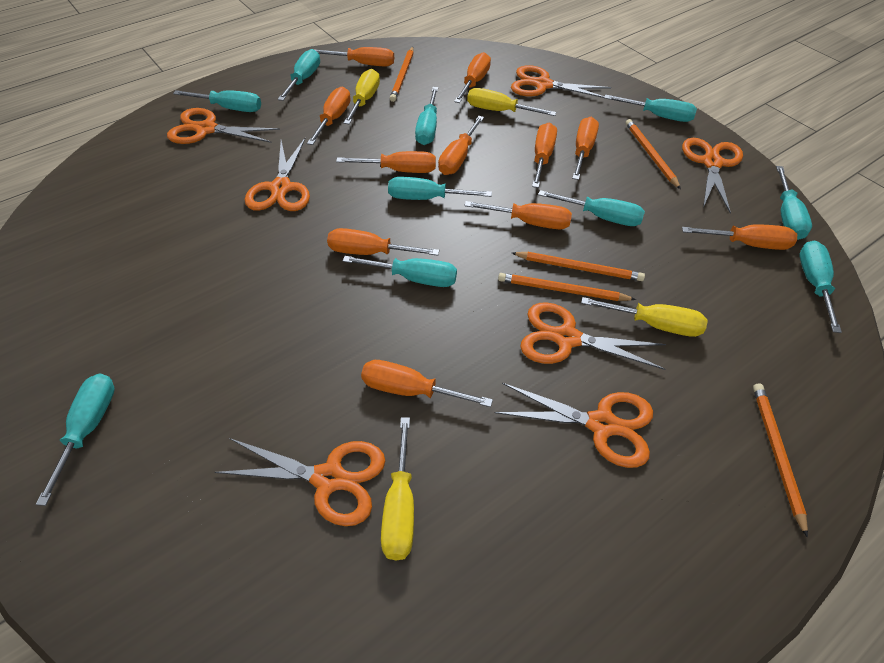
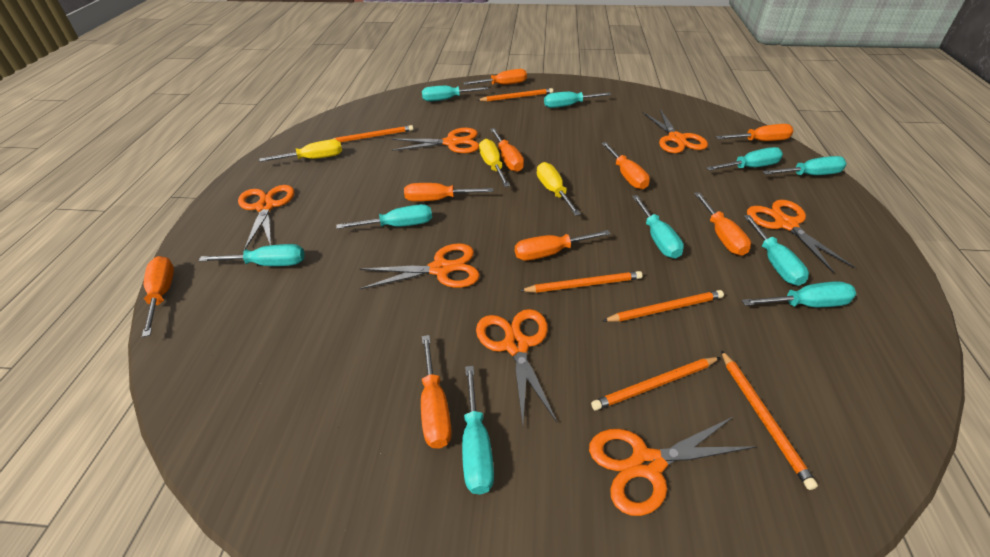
orange pencil: 5 -> 6
orange screwdriver: 11 -> 9
yellow screwdriver: 4 -> 3

